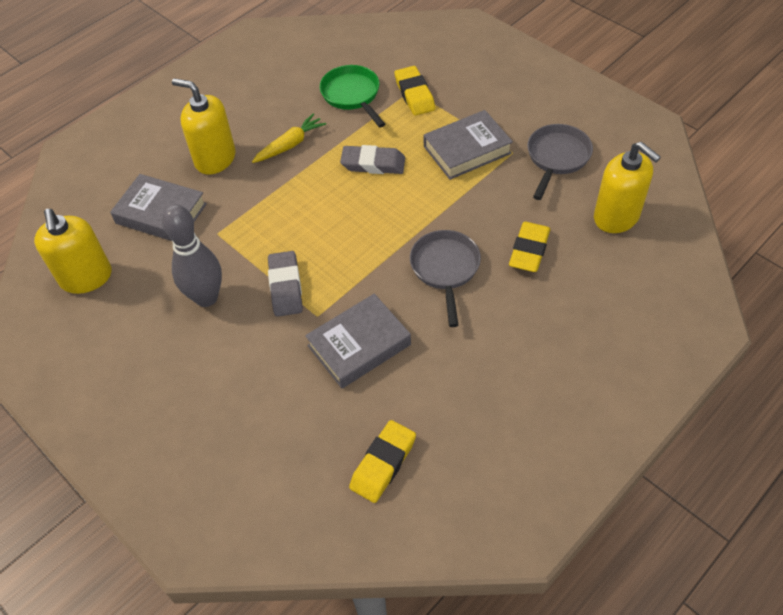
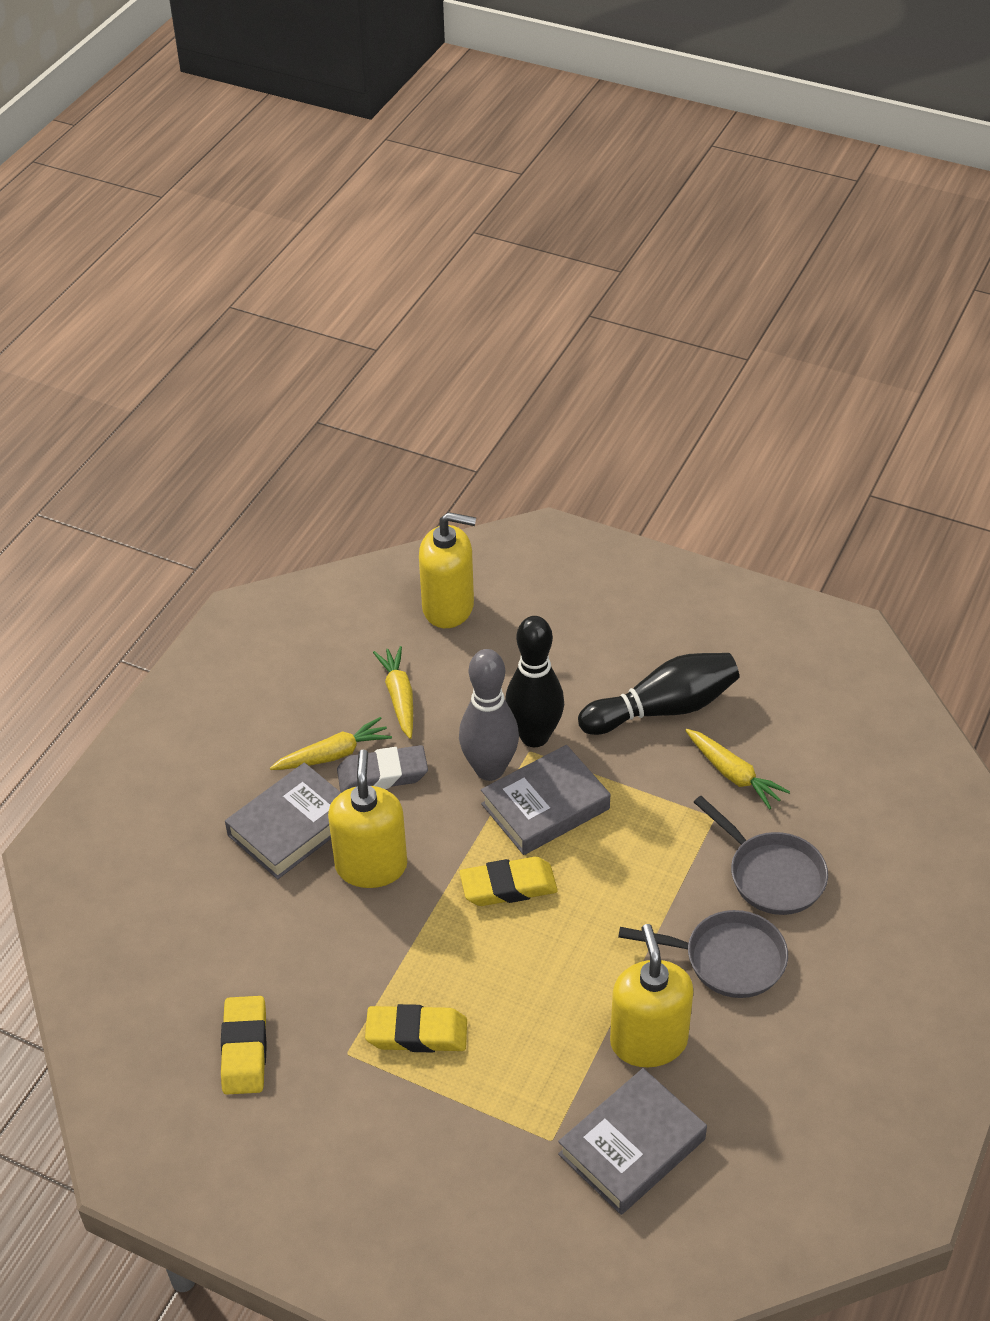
black bowling pin: 0 -> 2
green pan: 1 -> 0
grey eraser: 2 -> 1
yellow carrot: 1 -> 3

